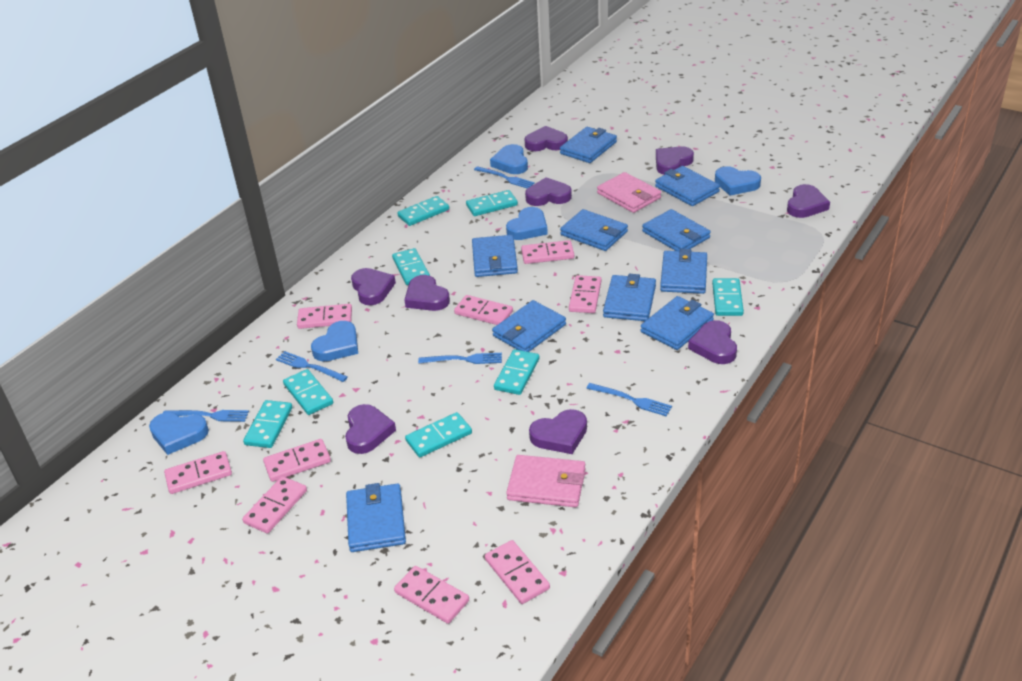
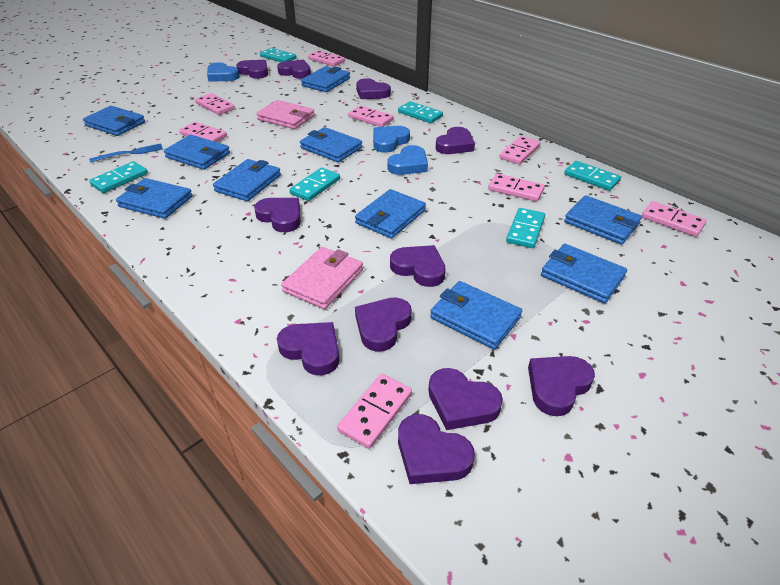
blue fork: 5 -> 1
blue heart: 5 -> 3
pink domino: 9 -> 8
purple heart: 9 -> 11
turquoise domino: 8 -> 6

